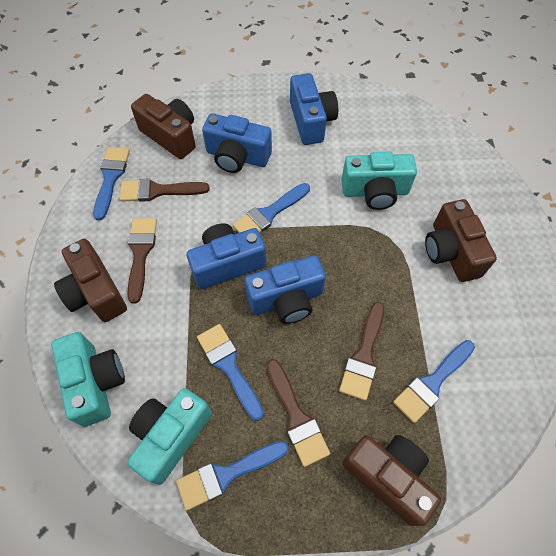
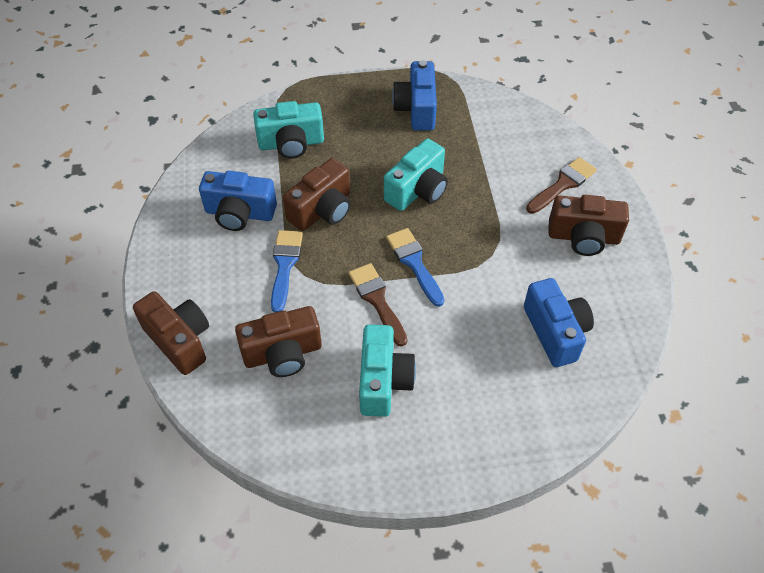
blue brush: 5 -> 2
blue camera: 4 -> 3
brown brush: 4 -> 2

